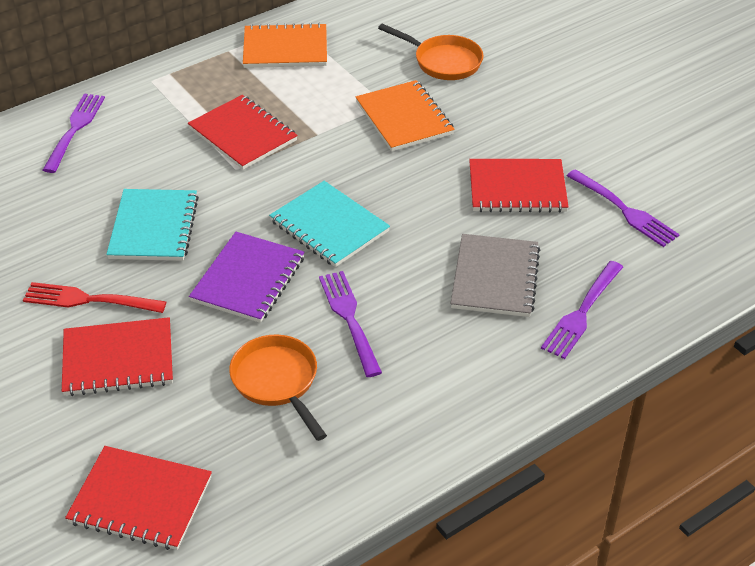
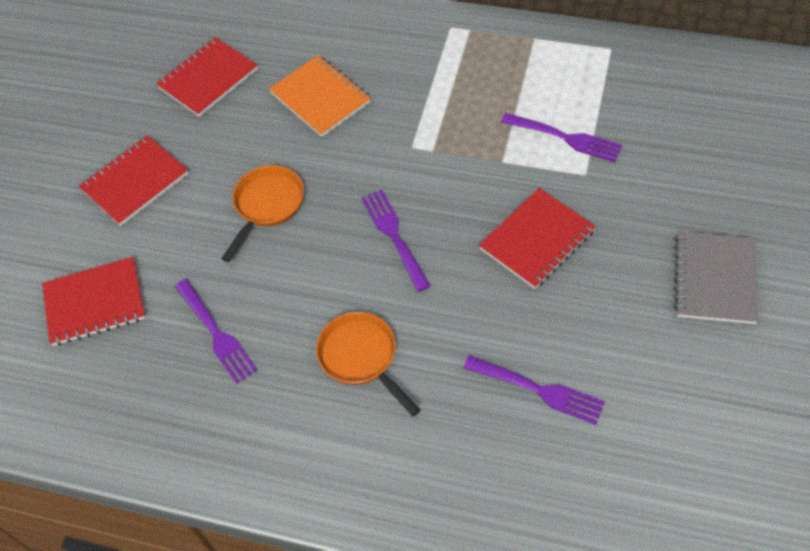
orange notebook: 2 -> 1
purple notebook: 1 -> 0
red fork: 1 -> 0
turquoise notebook: 2 -> 0

